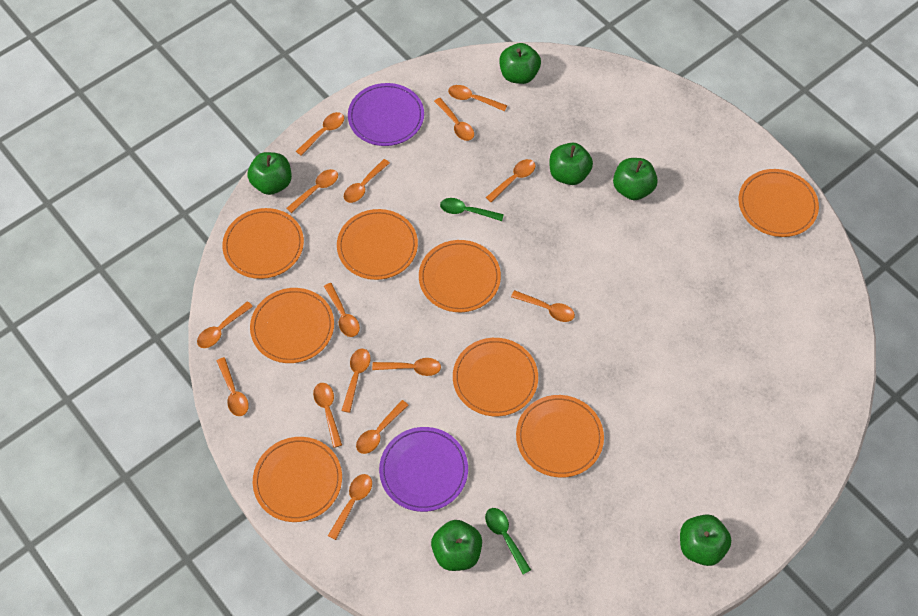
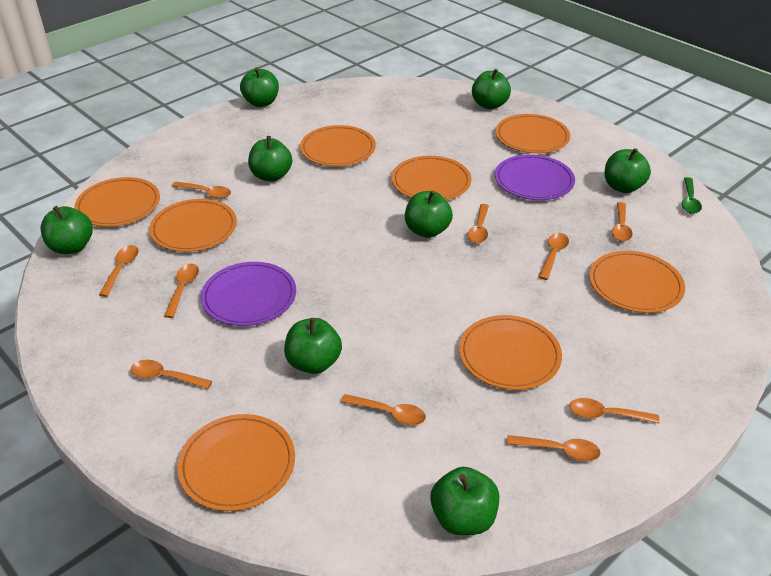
green apple: 6 -> 8
green spoon: 2 -> 1
orange spoon: 15 -> 10

